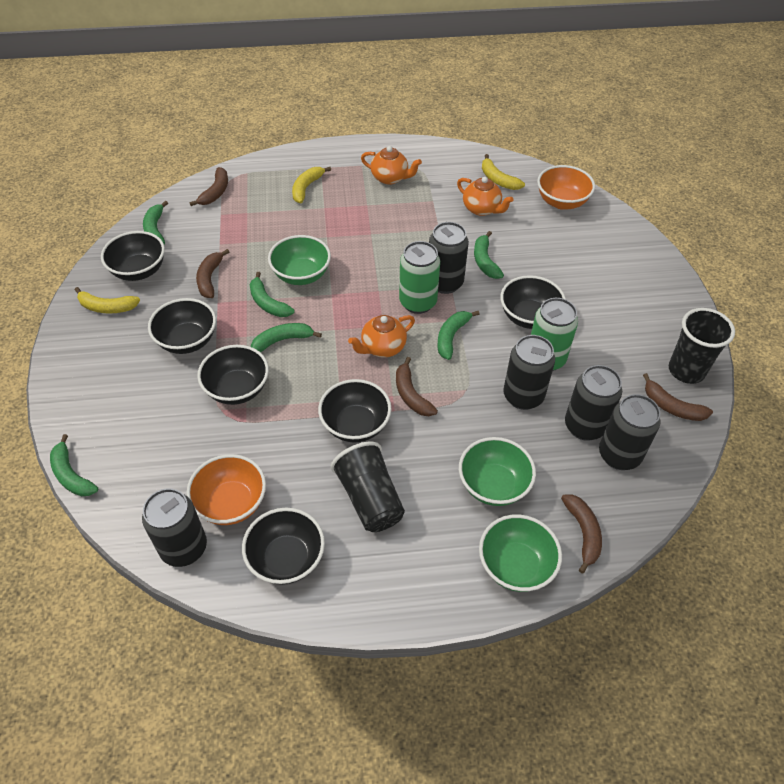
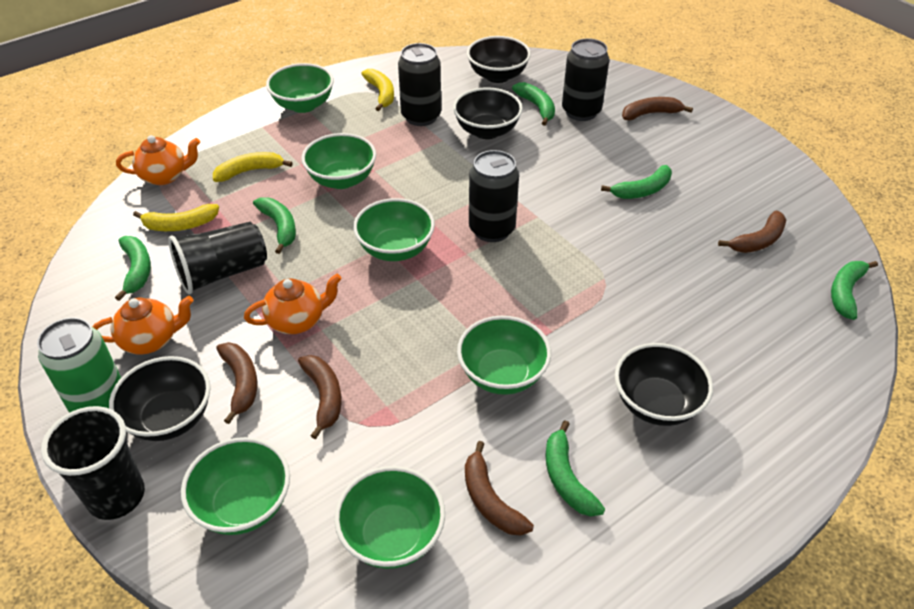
black bowl: 6 -> 4
black can: 5 -> 3
green bowl: 3 -> 6
green can: 2 -> 1
orange bowl: 2 -> 0

